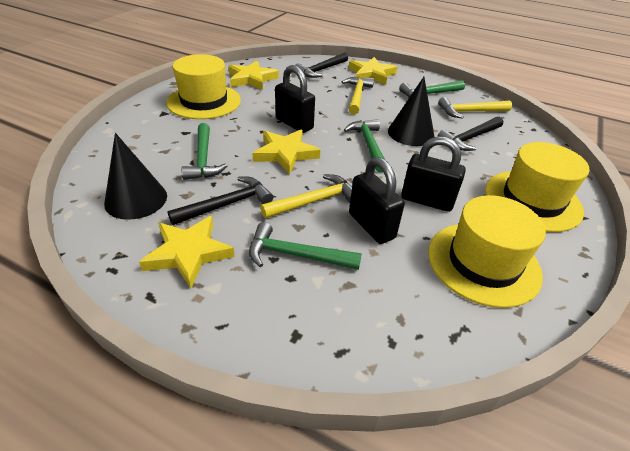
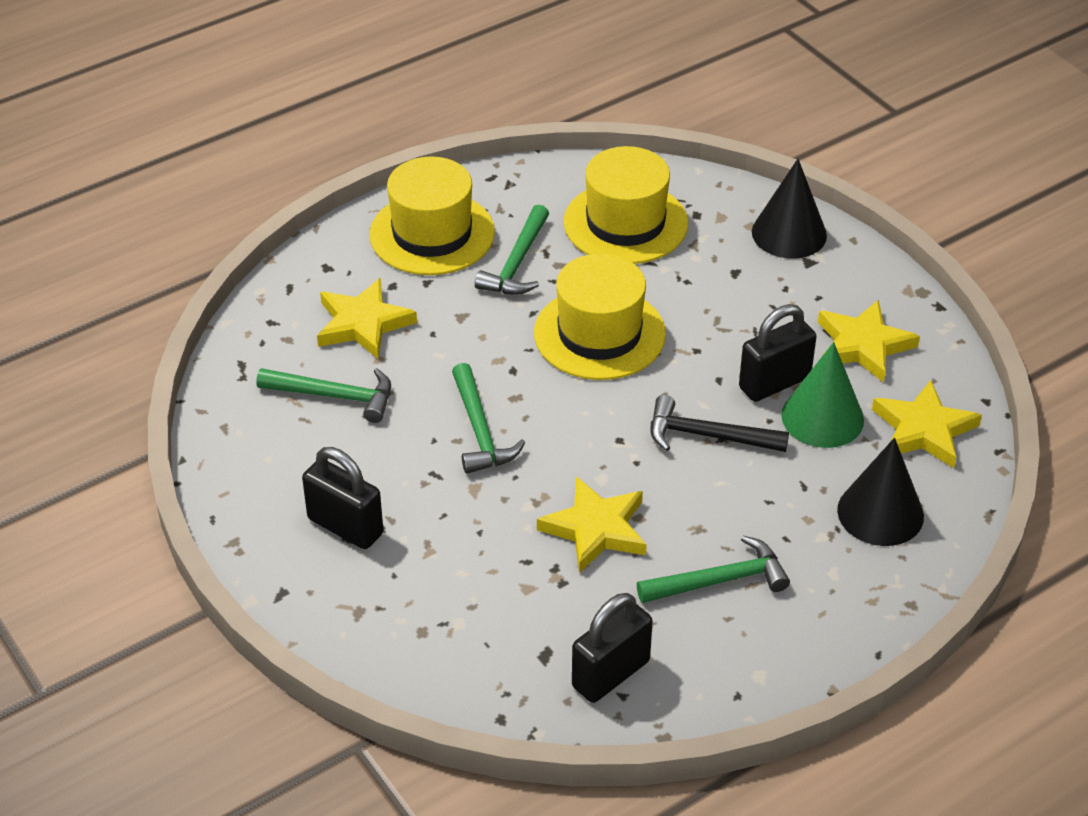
black hammer: 3 -> 1
green cone: 0 -> 1
yellow hammer: 3 -> 0

